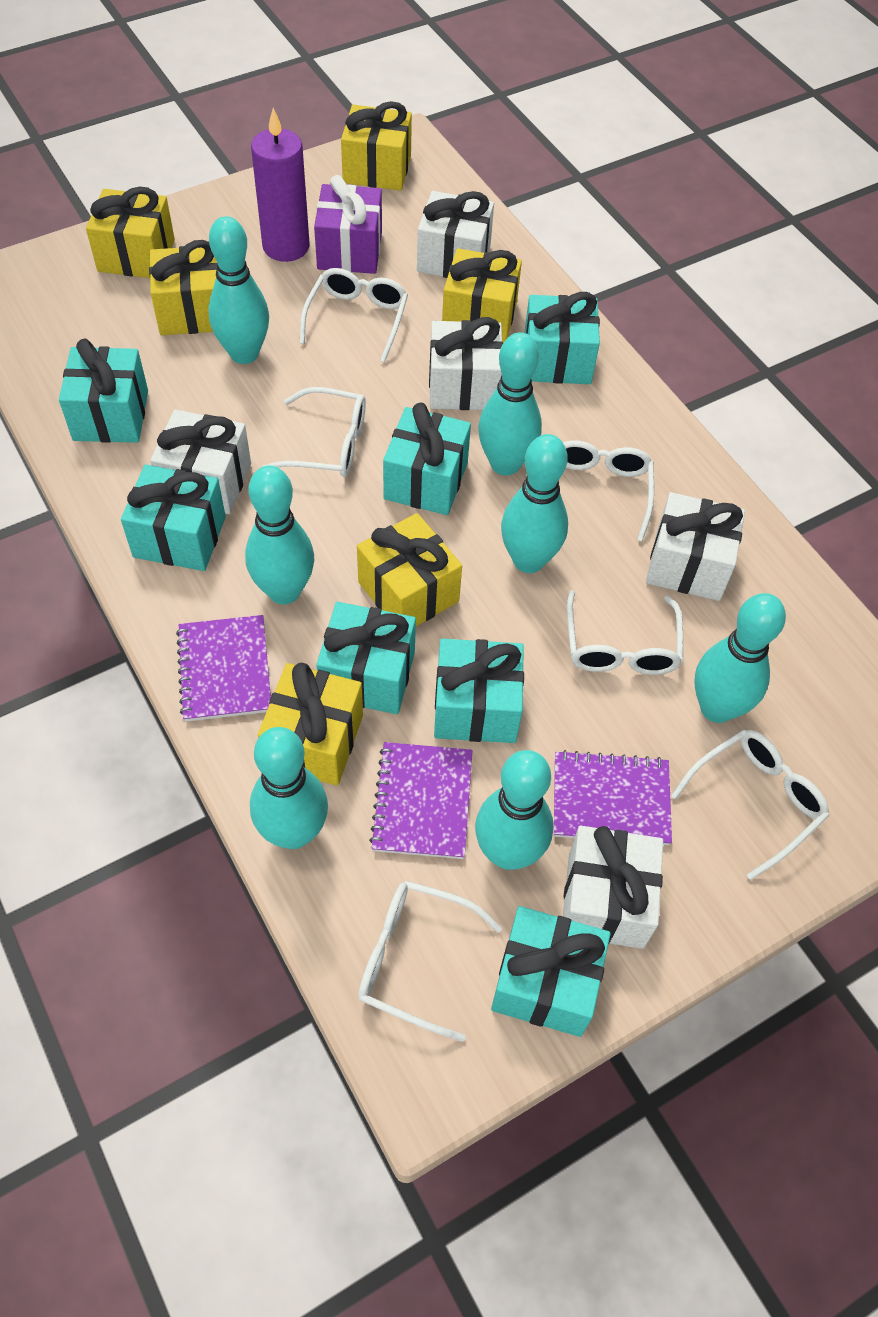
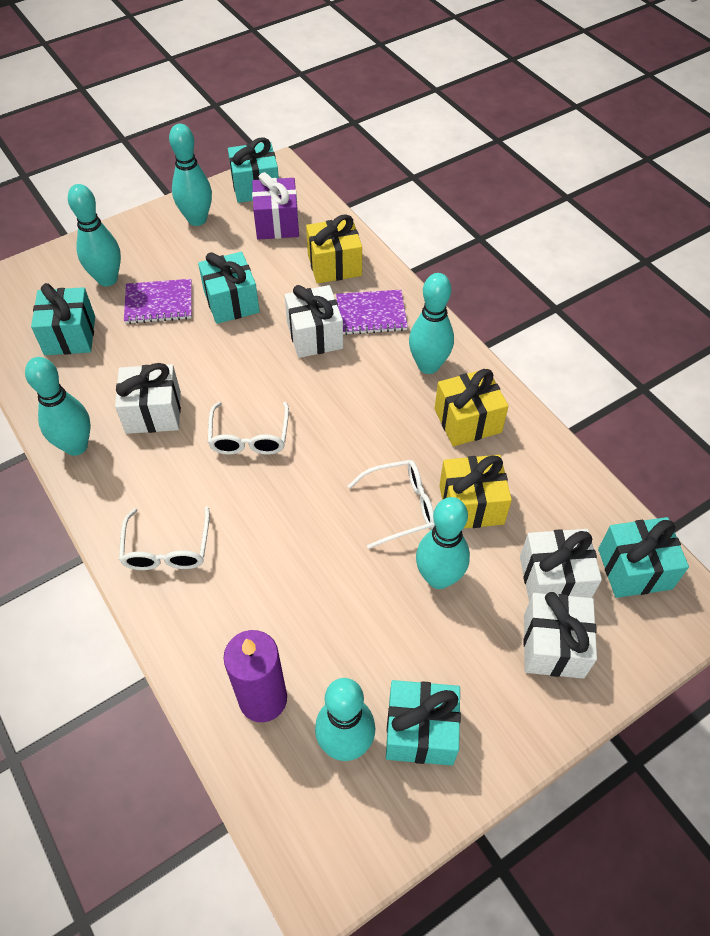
purple notebook: 3 -> 2
turquoise bowling pin: 7 -> 6
turquoise gift: 7 -> 5
white gift: 5 -> 4
white glasses: 6 -> 3
yellow gift: 6 -> 3

